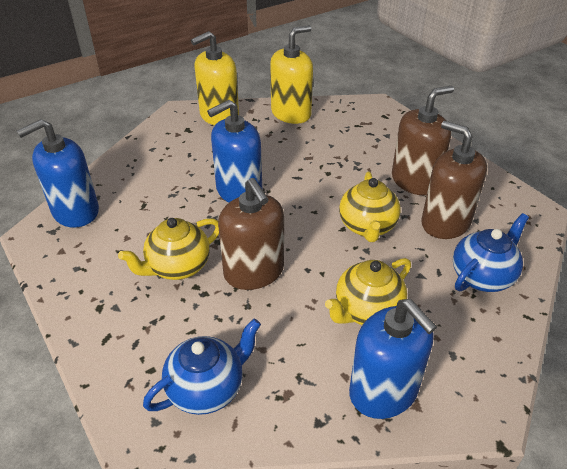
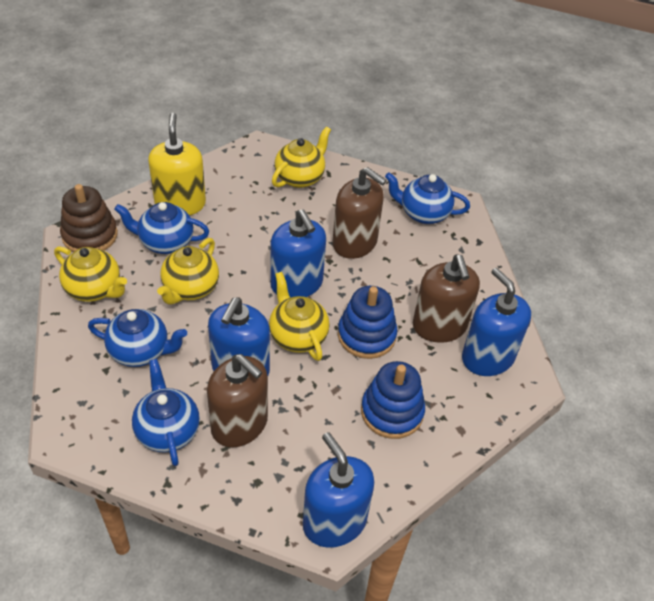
blue soap dispenser: 3 -> 4
blue stacking toy: 0 -> 2
blue teapot: 2 -> 4
brown stacking toy: 0 -> 1
yellow soap dispenser: 2 -> 1
yellow teapot: 3 -> 4

